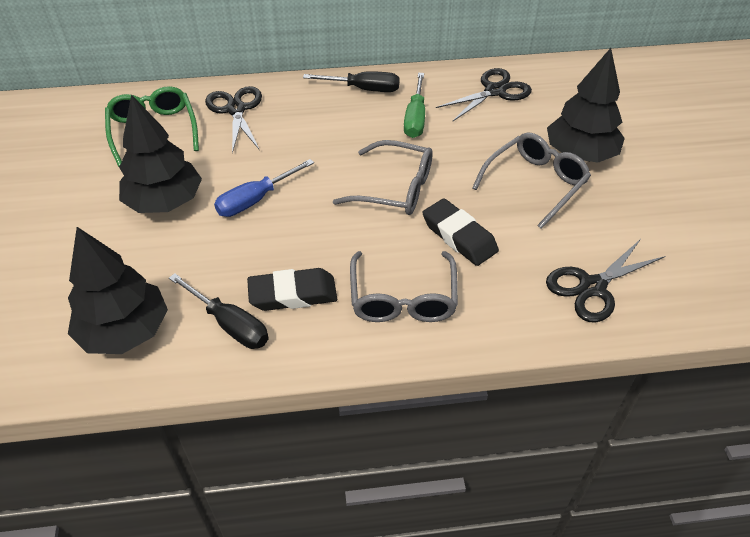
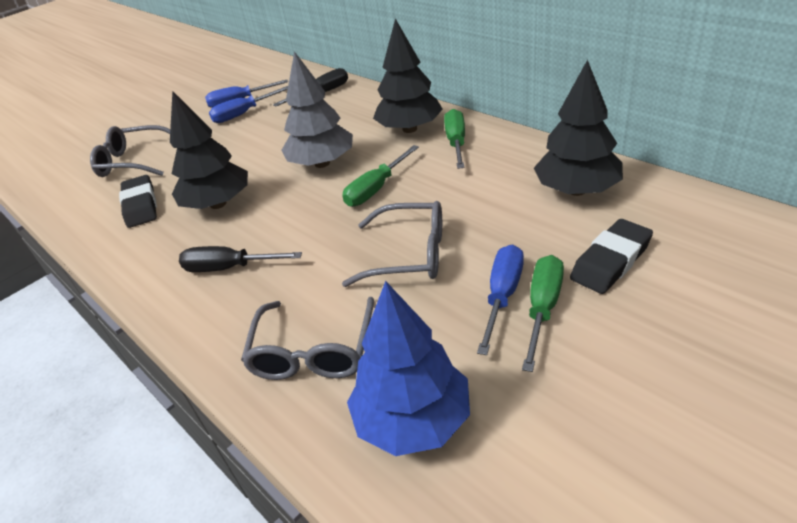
black scissors: 3 -> 0
blue screwdriver: 1 -> 3
blue tree: 0 -> 1
green glasses: 1 -> 0
green screwdriver: 1 -> 3
grey tree: 0 -> 1

